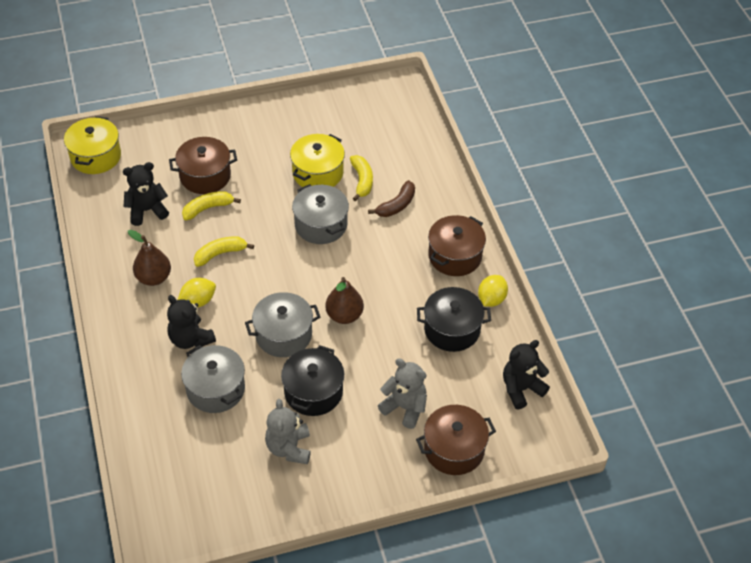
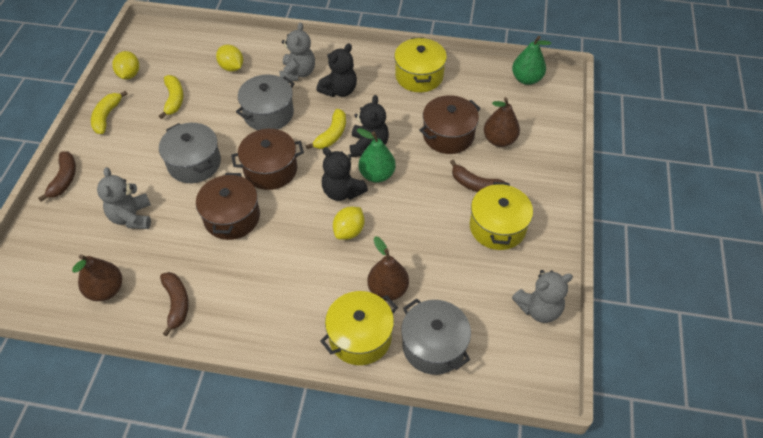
black pot: 2 -> 0
brown banana: 1 -> 3
brown pear: 2 -> 3
green pear: 0 -> 2
grey teddy bear: 2 -> 3
yellow lemon: 2 -> 3
yellow pot: 2 -> 3

